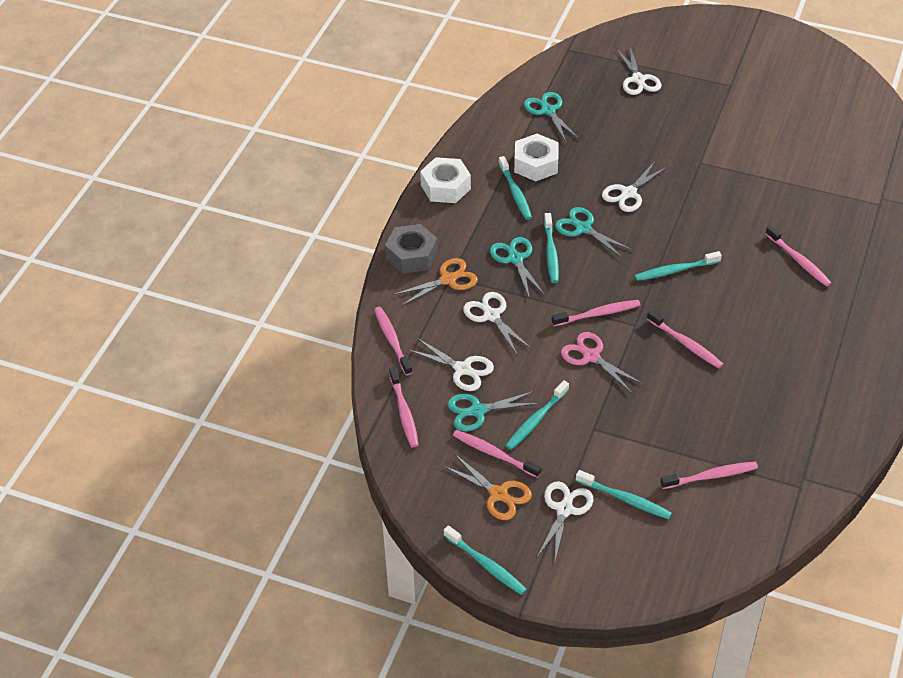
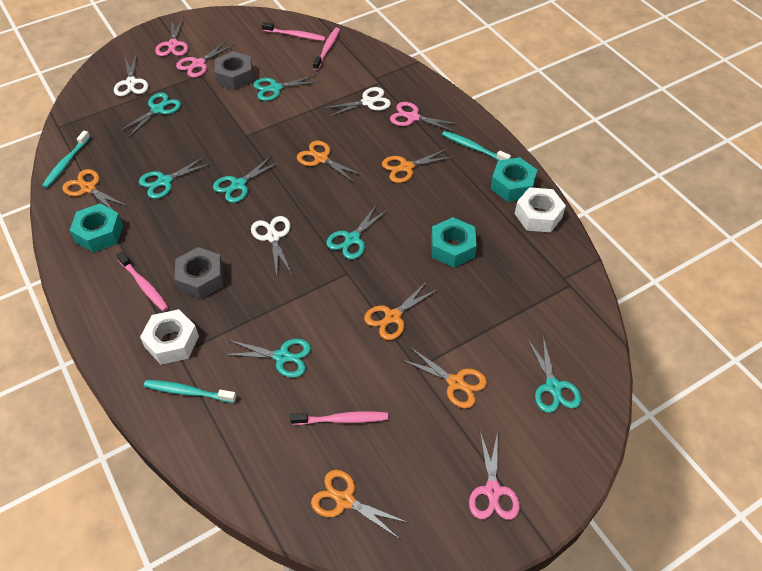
grey nut: 1 -> 2
orange scissors: 2 -> 6
pink scissors: 1 -> 4
pink toothbrush: 7 -> 4
turquoise nut: 0 -> 3
turquoise scissors: 4 -> 7
turquoise toothbrush: 6 -> 3
white scissors: 5 -> 3

